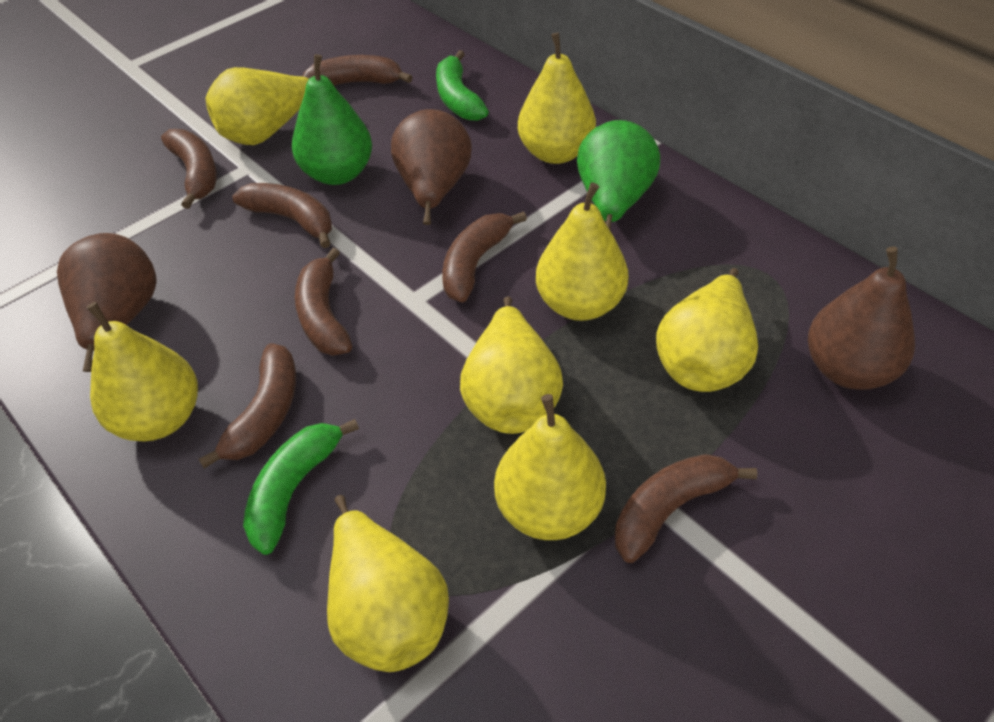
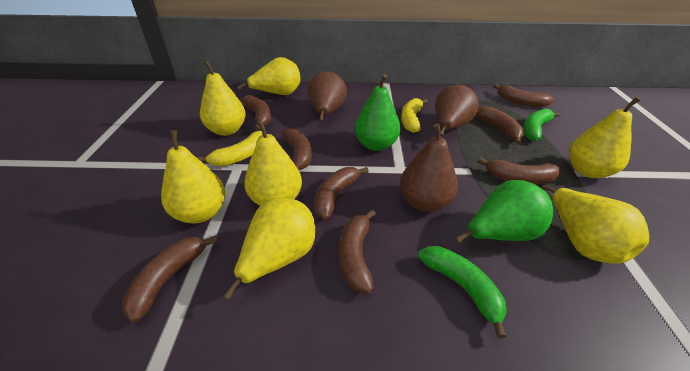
brown banana: 7 -> 8
yellow banana: 0 -> 2
yellow pear: 8 -> 7

